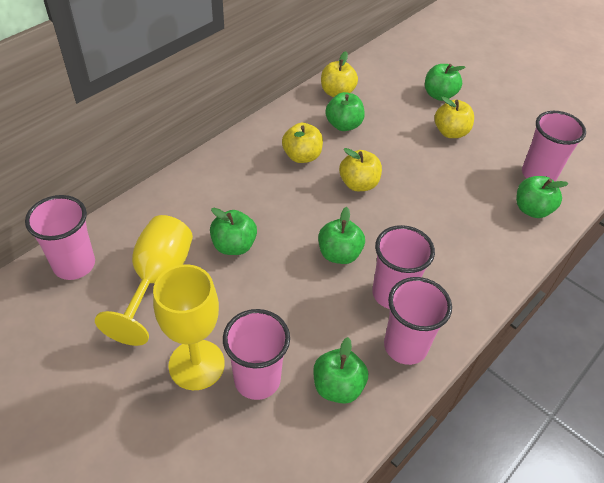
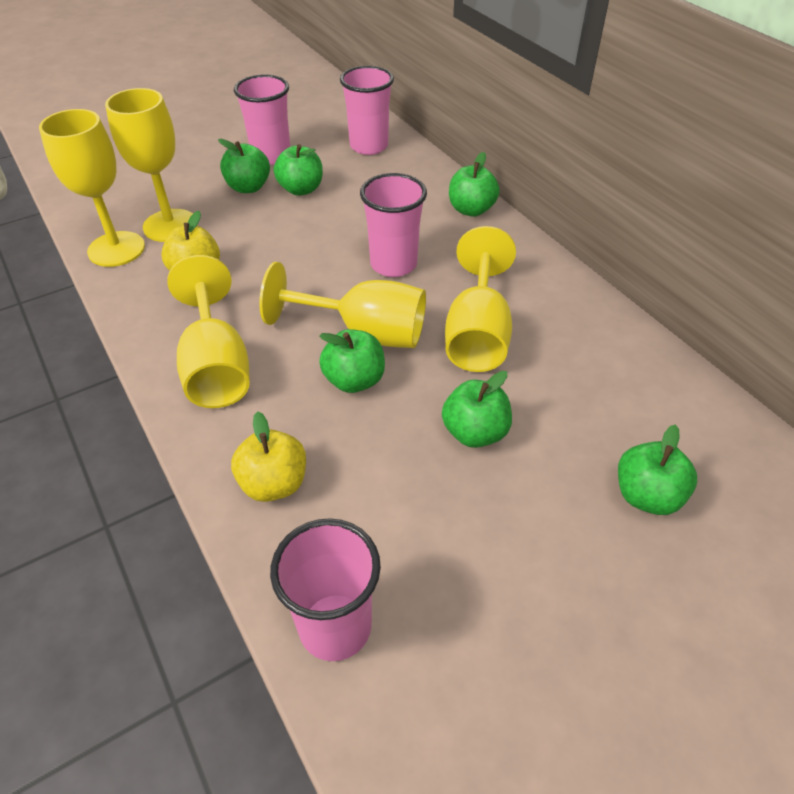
pink cup: 5 -> 4
yellow apple: 4 -> 2
yellow goblet: 2 -> 5

